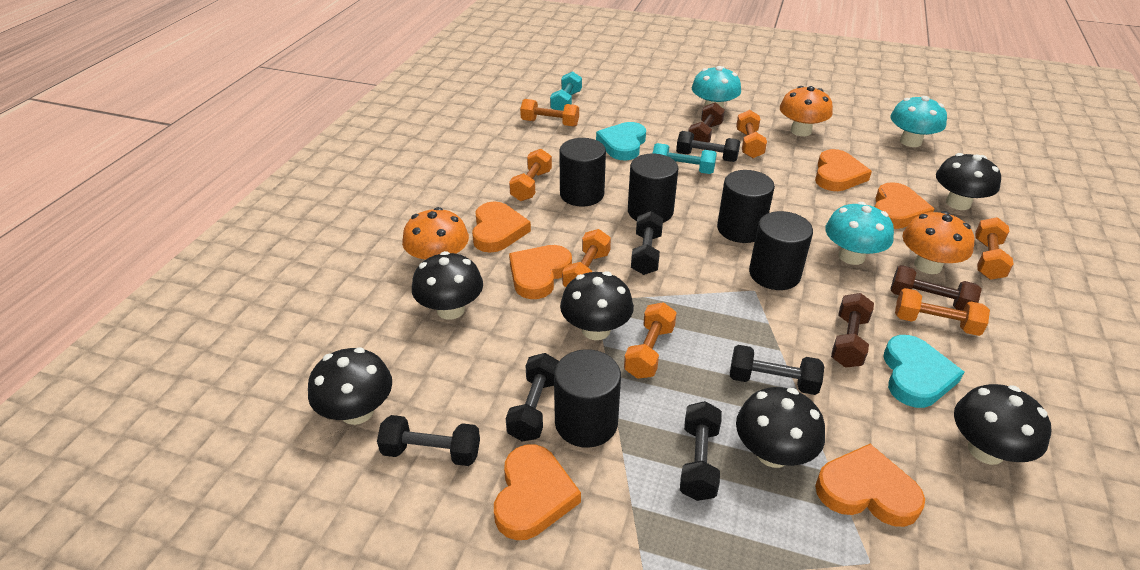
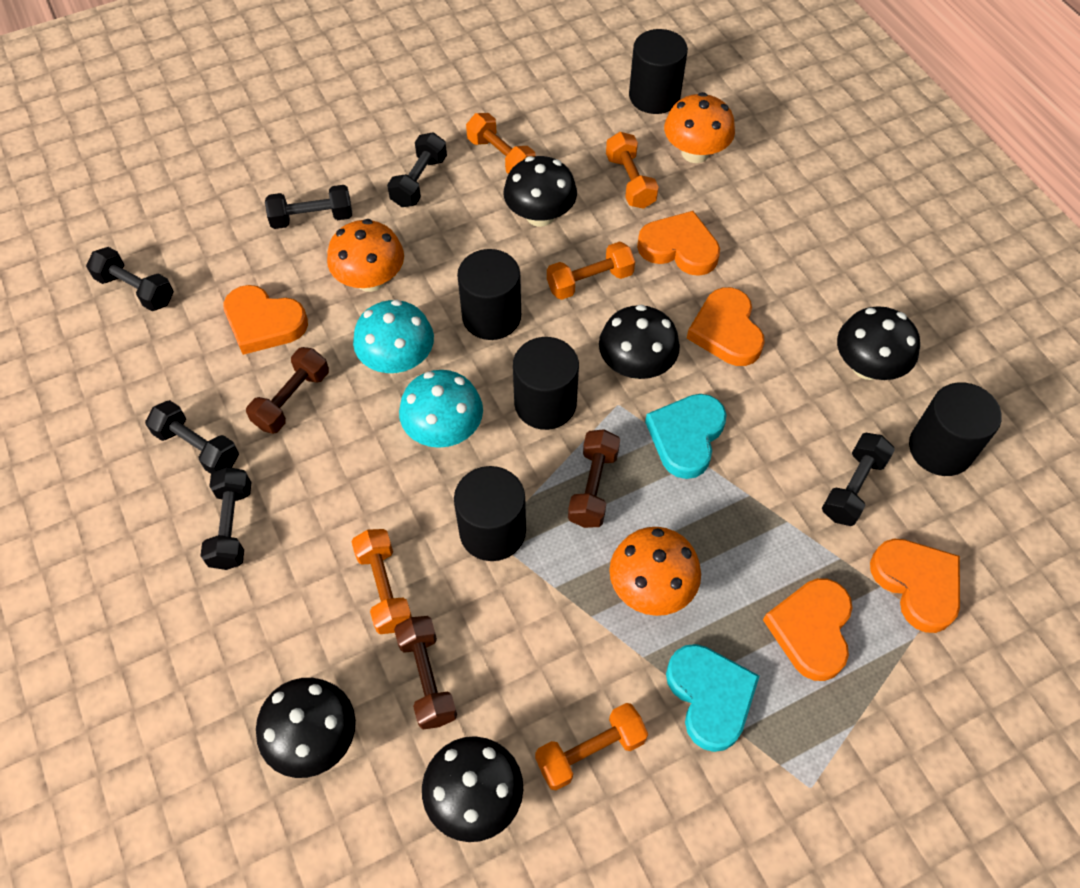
black mushroom: 6 -> 5
orange dumbbell: 7 -> 5
orange heart: 6 -> 5
turquoise dumbbell: 2 -> 0
turquoise mushroom: 3 -> 2

